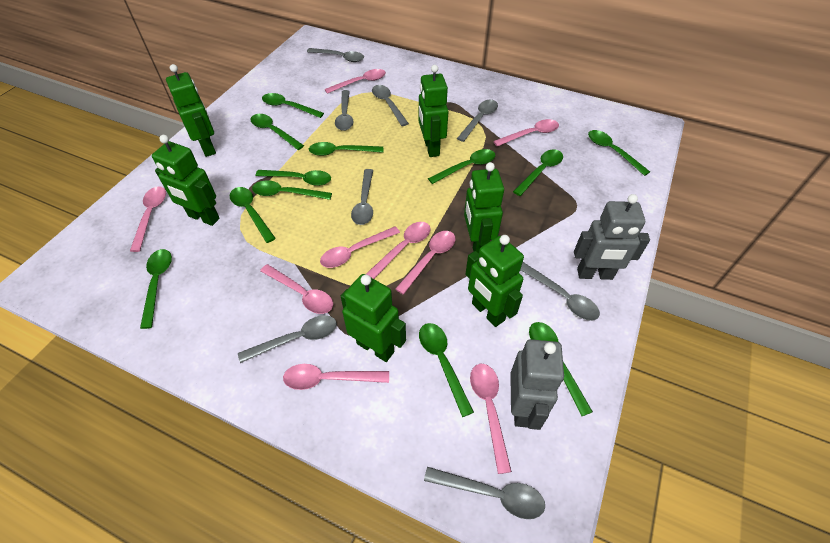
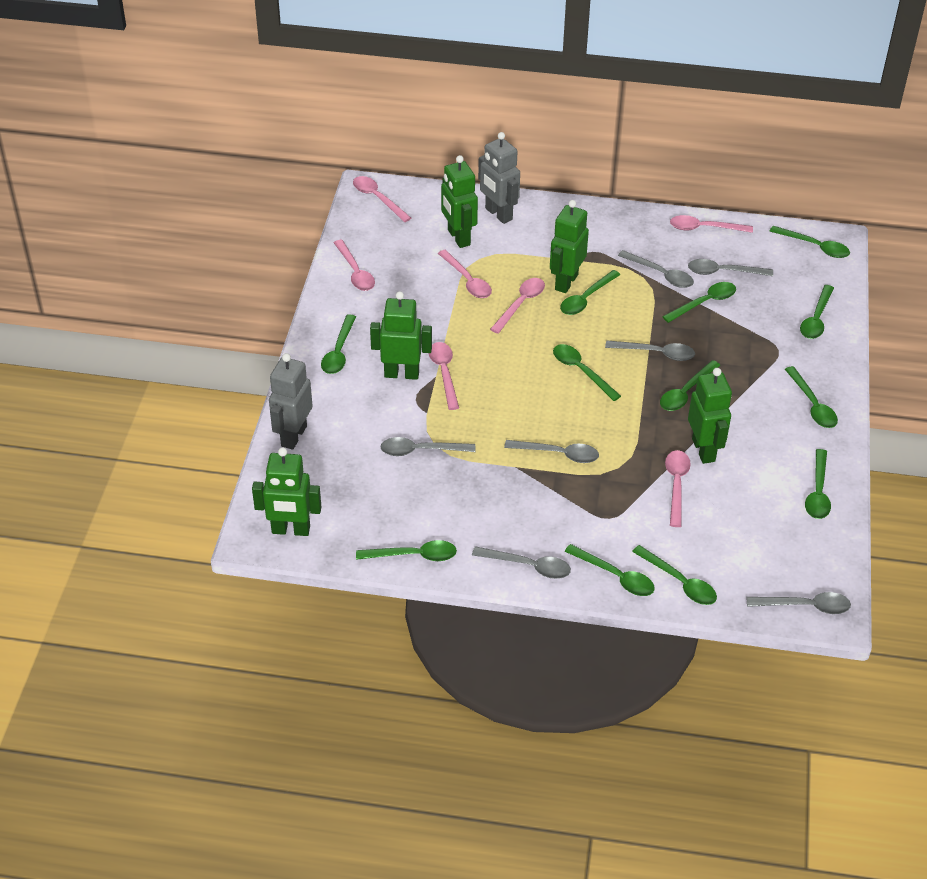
green robot: 6 -> 5
grey spoon: 8 -> 7
pink spoon: 9 -> 7

